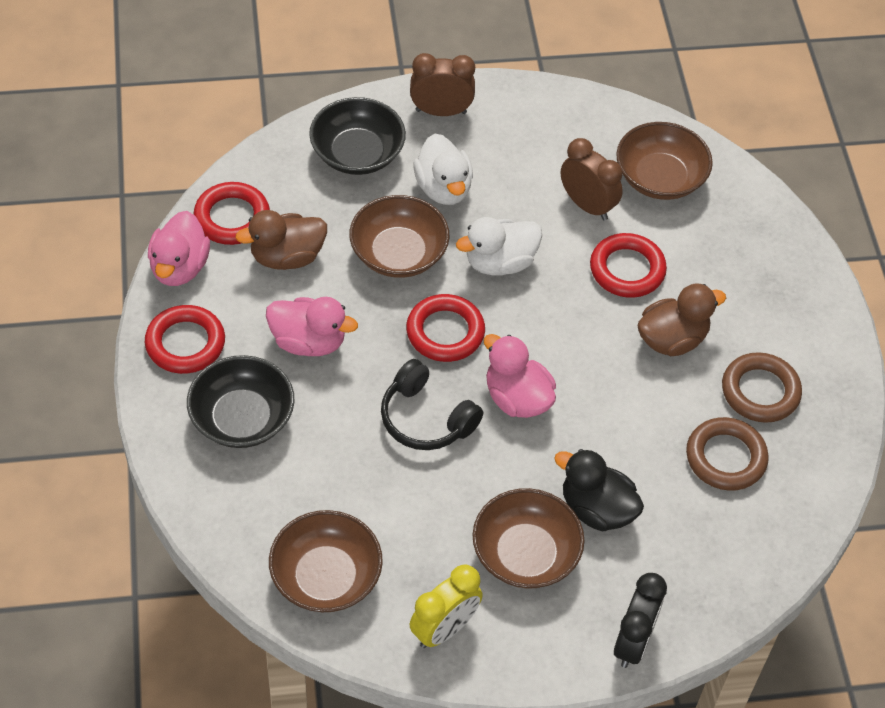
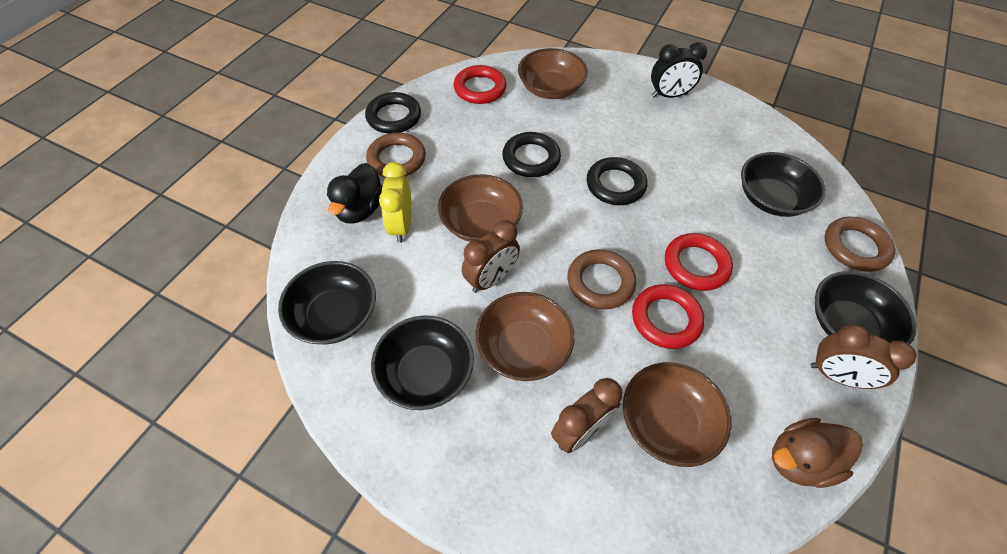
black bowl: 2 -> 4
black headphones: 1 -> 0
black ring: 0 -> 3
brown clock: 2 -> 3
brown duck: 2 -> 1
brown ring: 2 -> 3
pink duck: 3 -> 0
red ring: 4 -> 3
white duck: 2 -> 0

